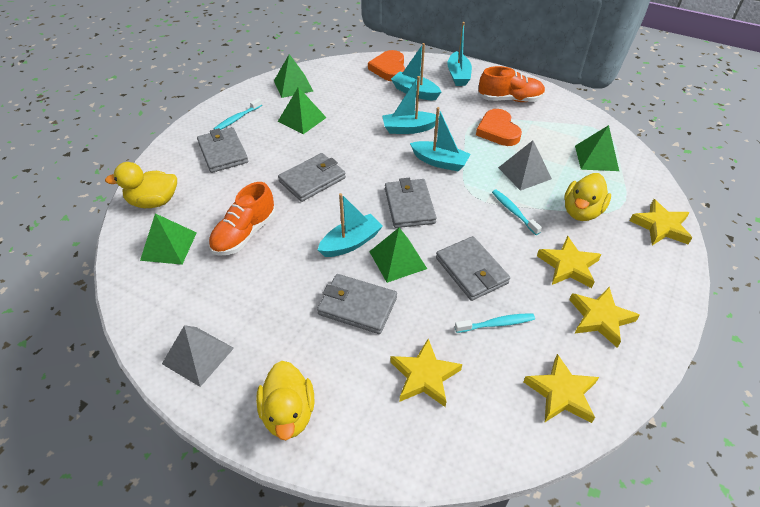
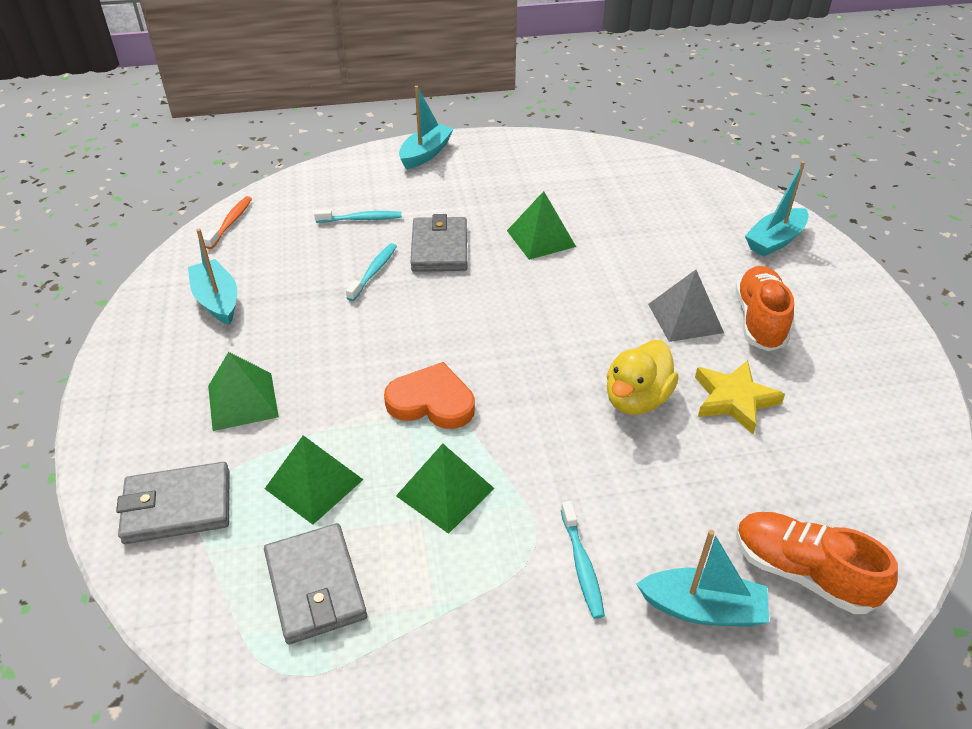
green pyramid: 5 -> 4
grey pyramid: 2 -> 1
grey wallet: 5 -> 3
orange heart: 2 -> 1
orange toothbrush: 0 -> 1
turquoise boat: 5 -> 4
yellow duck: 3 -> 1
yellow star: 5 -> 1

